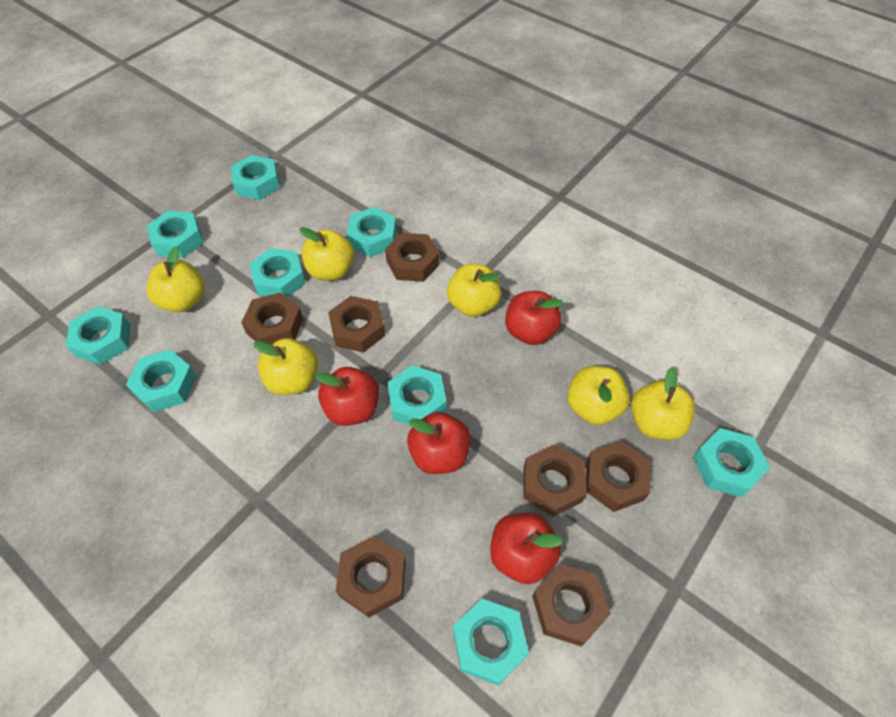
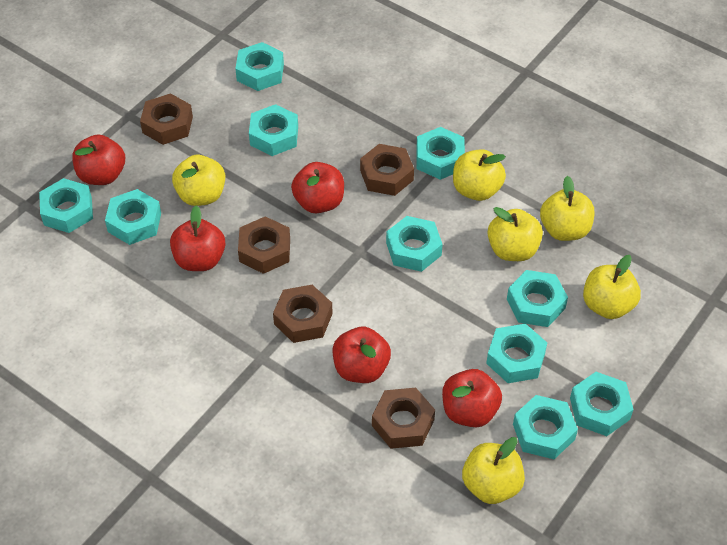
brown nut: 7 -> 5
red apple: 4 -> 5
turquoise nut: 9 -> 10

